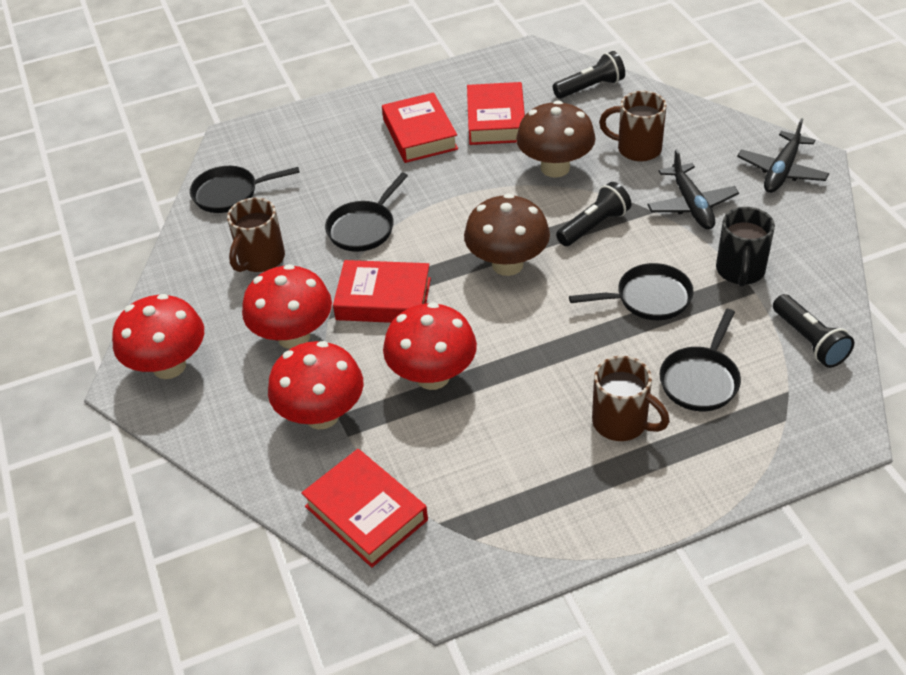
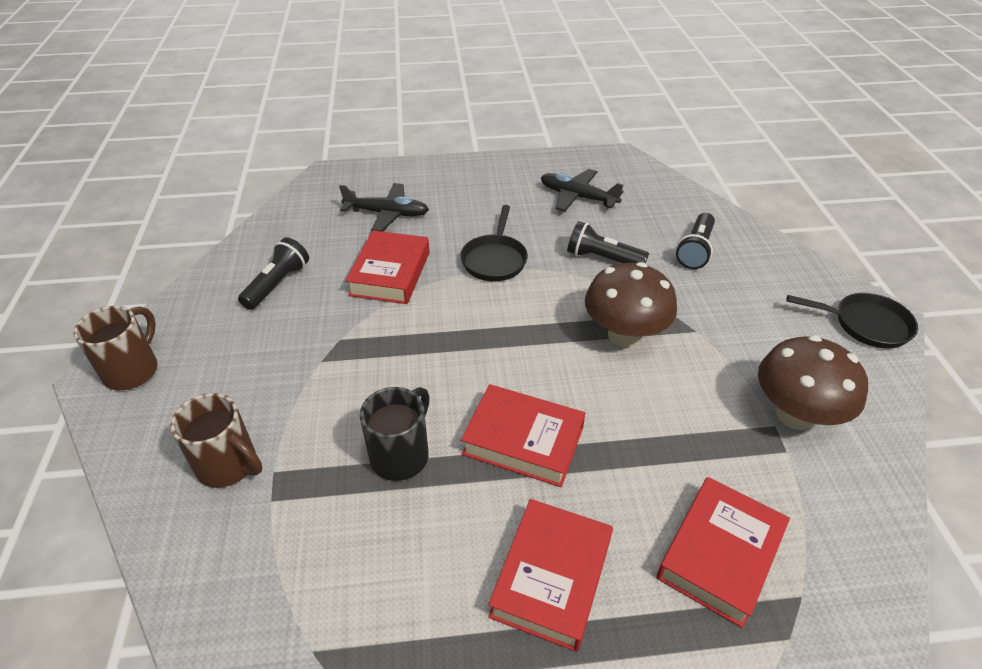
black pan: 4 -> 2
brown mug: 3 -> 2
red mushroom: 4 -> 0

